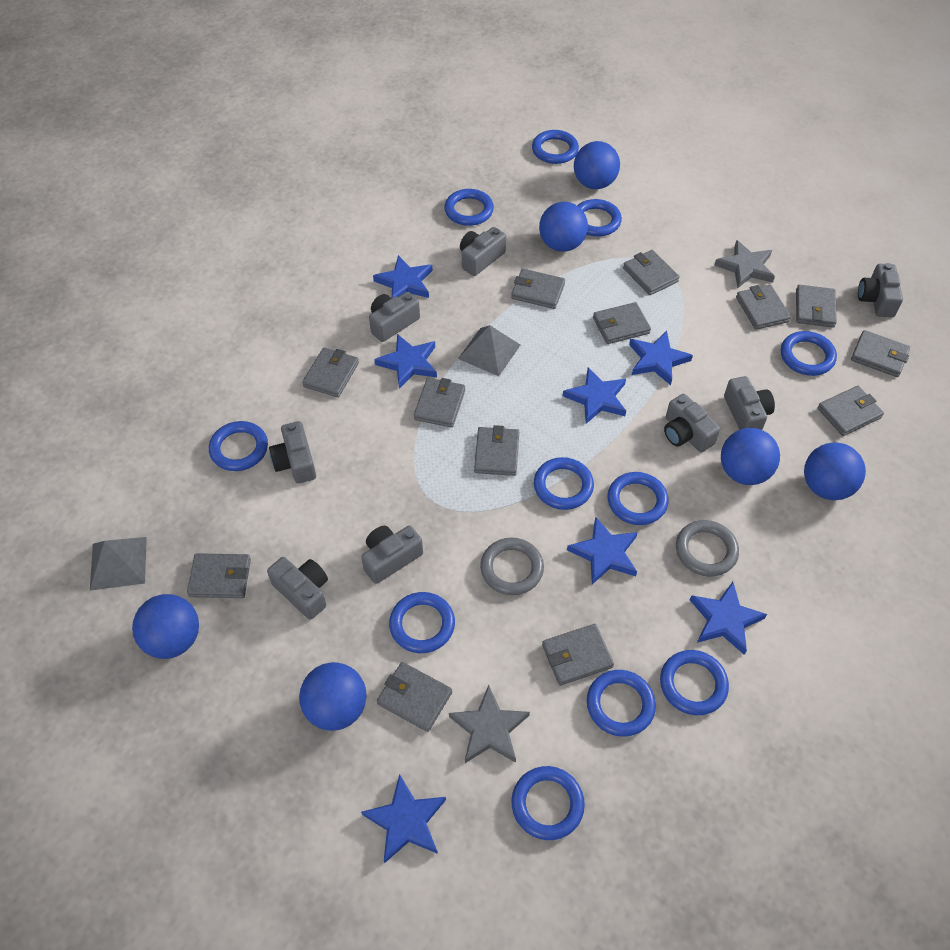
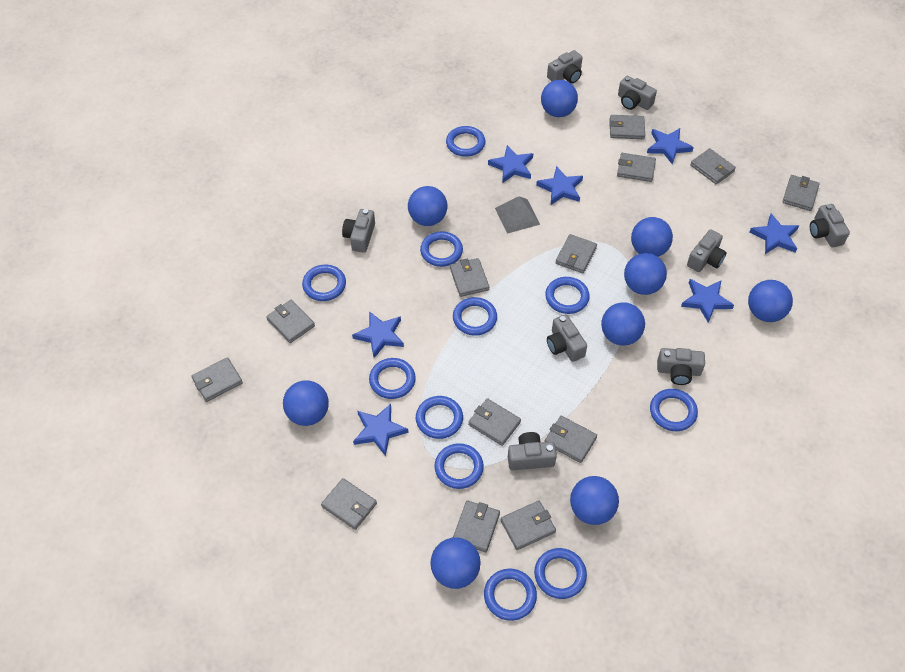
blue ball: 6 -> 9
grey pyramid: 2 -> 1
grey ring: 2 -> 0
grey star: 2 -> 0

